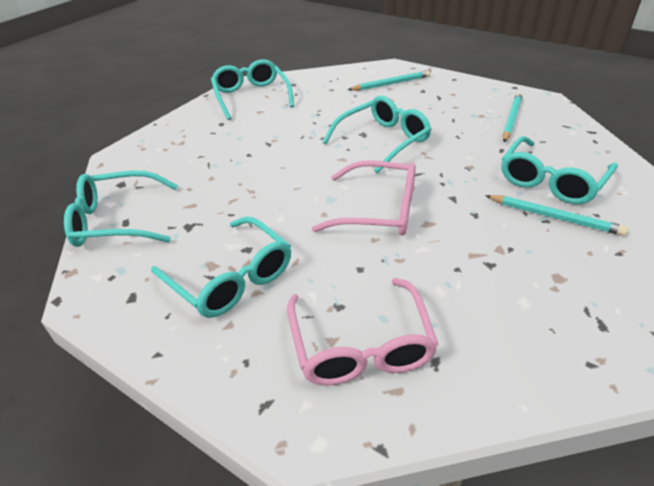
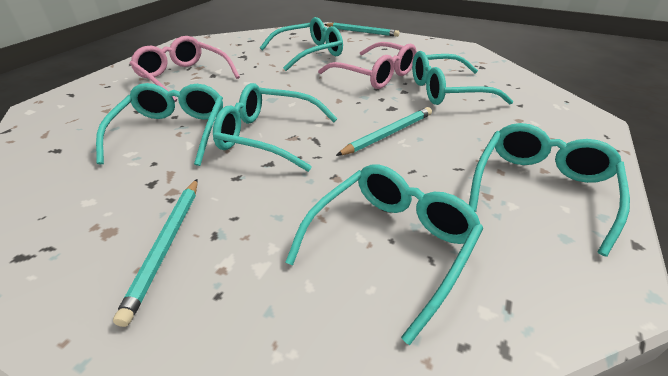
turquoise glasses: 5 -> 6

